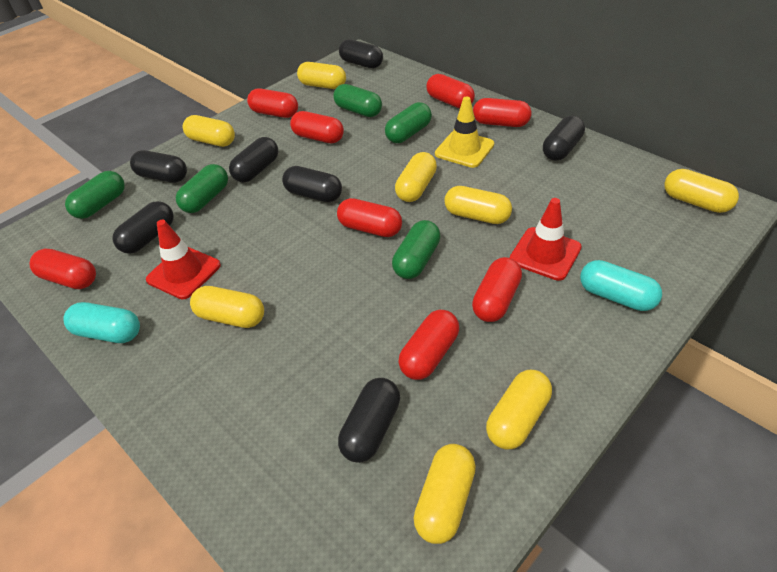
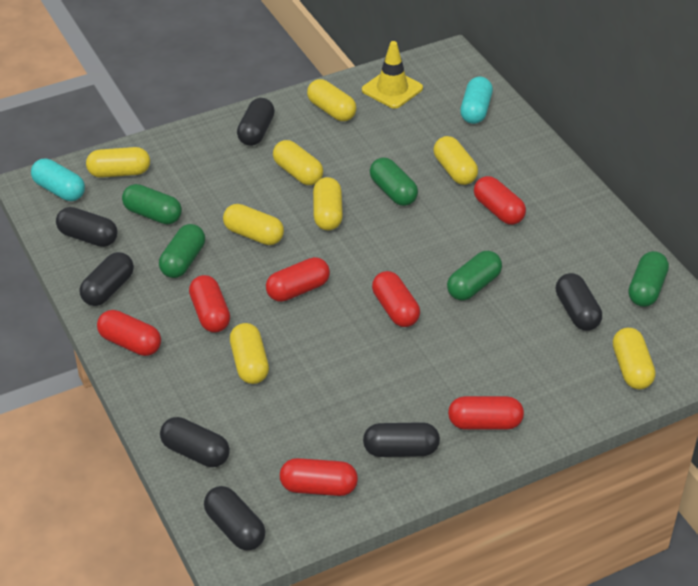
red capsule: 8 -> 7
red traffic cone: 2 -> 0

